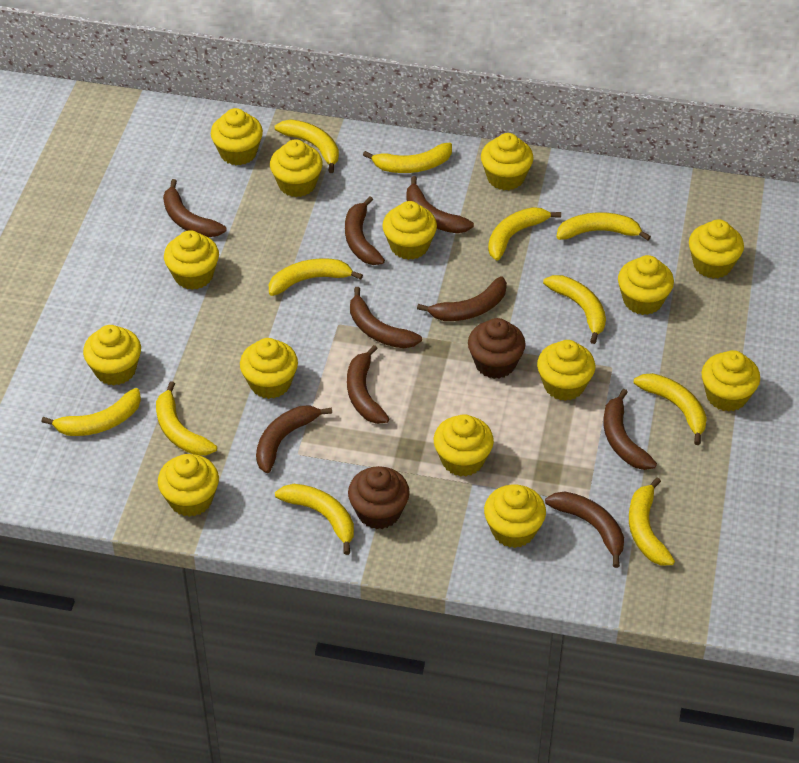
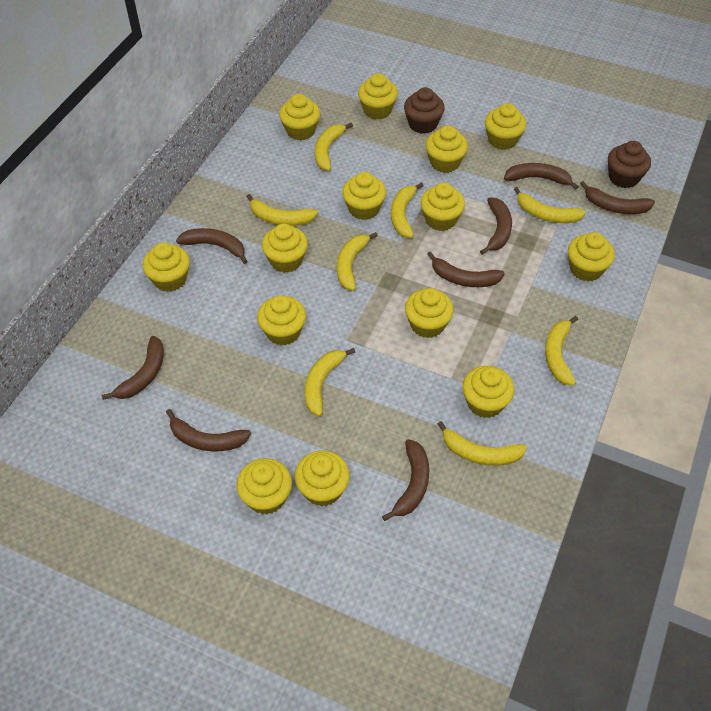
brown banana: 9 -> 8
yellow banana: 11 -> 8

